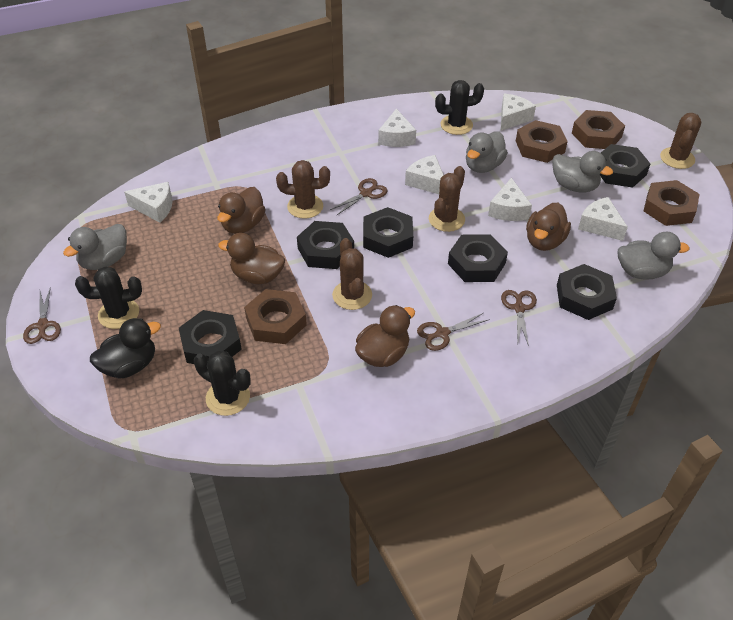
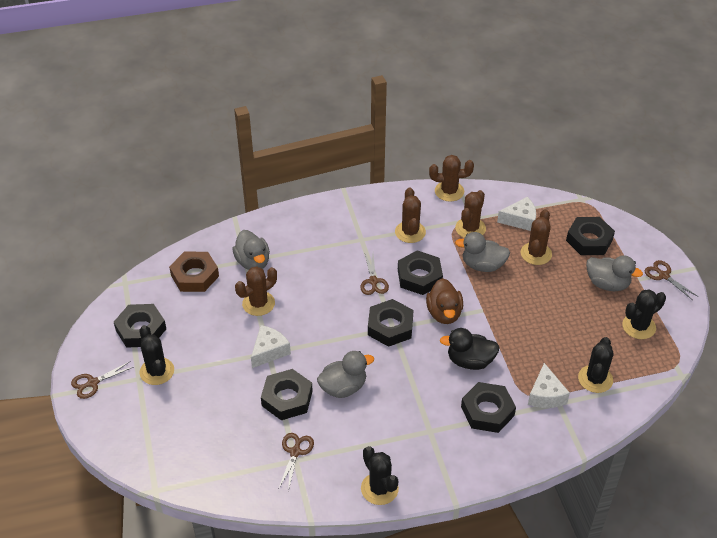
black cactus: 3 -> 4
brown cactus: 4 -> 5
brown duck: 4 -> 1
brown nut: 4 -> 1
white cheese: 6 -> 3

